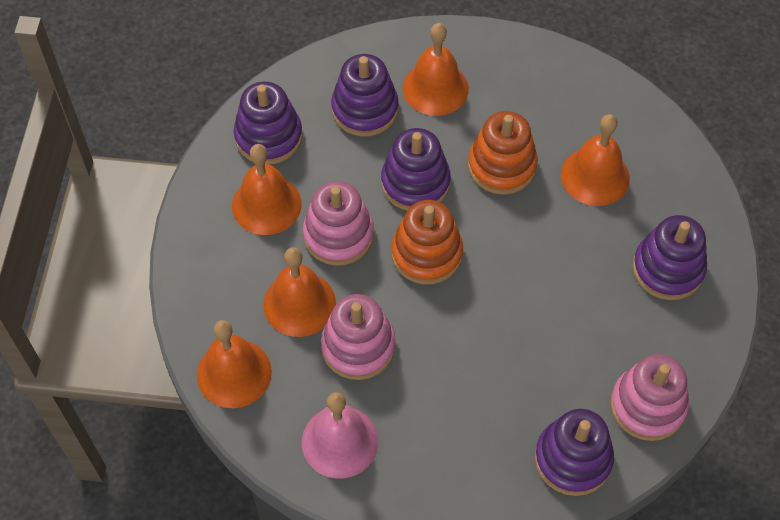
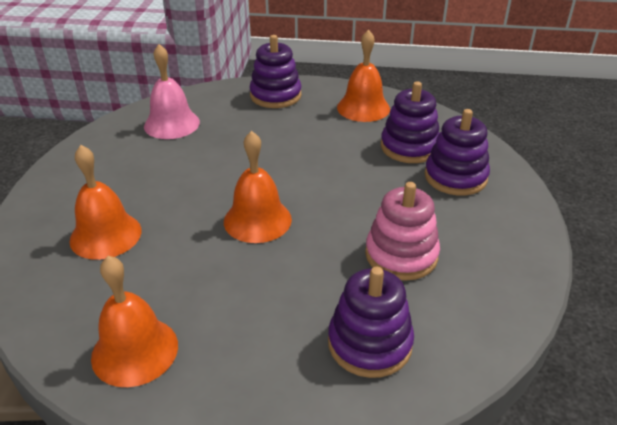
orange bell: 5 -> 4
orange stacking toy: 2 -> 0
pink stacking toy: 3 -> 1
purple stacking toy: 5 -> 4

